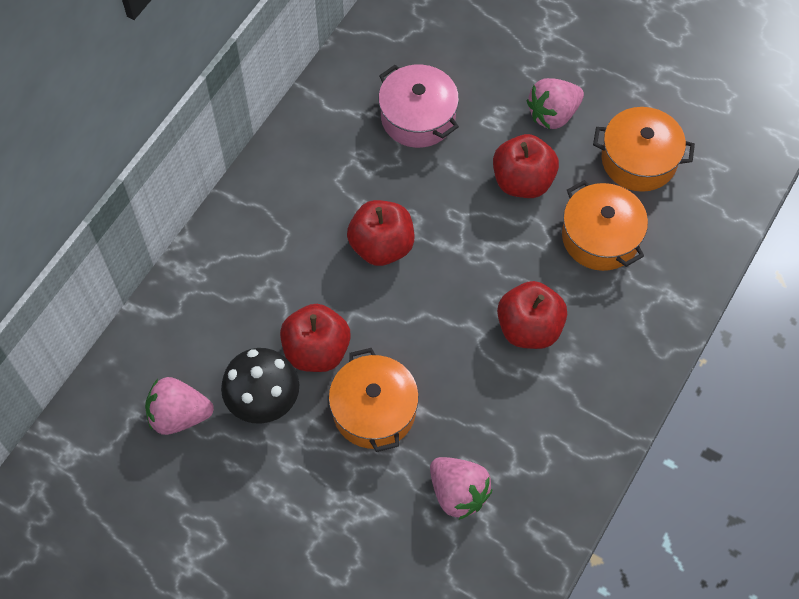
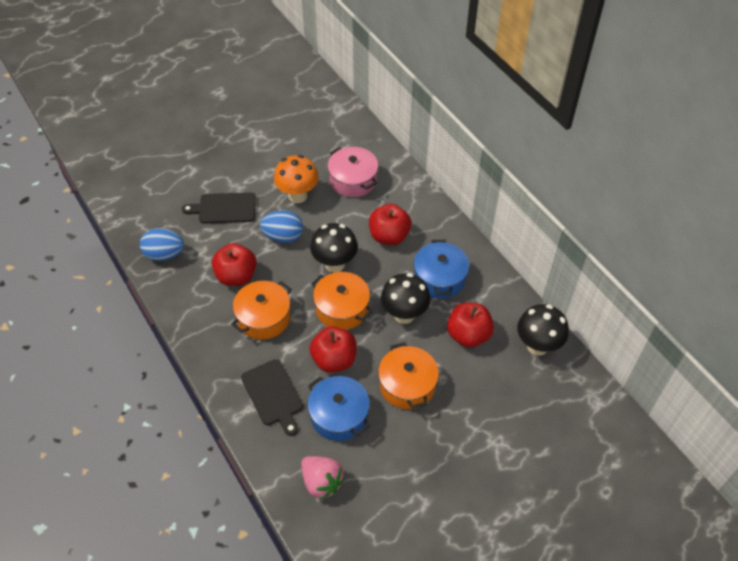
black cutting board: 0 -> 2
black mushroom: 1 -> 3
blue egg: 0 -> 2
blue pot: 0 -> 2
orange mushroom: 0 -> 1
pink strawberry: 3 -> 1

